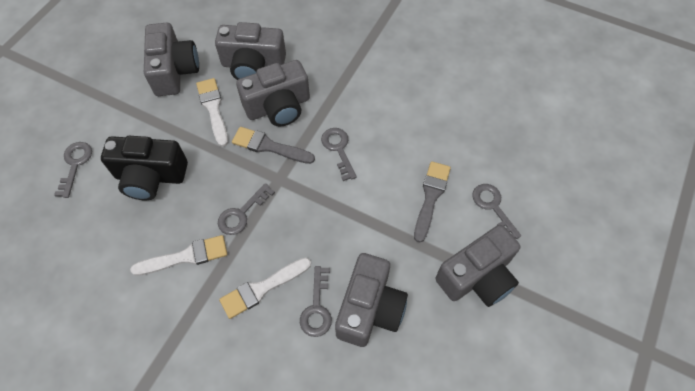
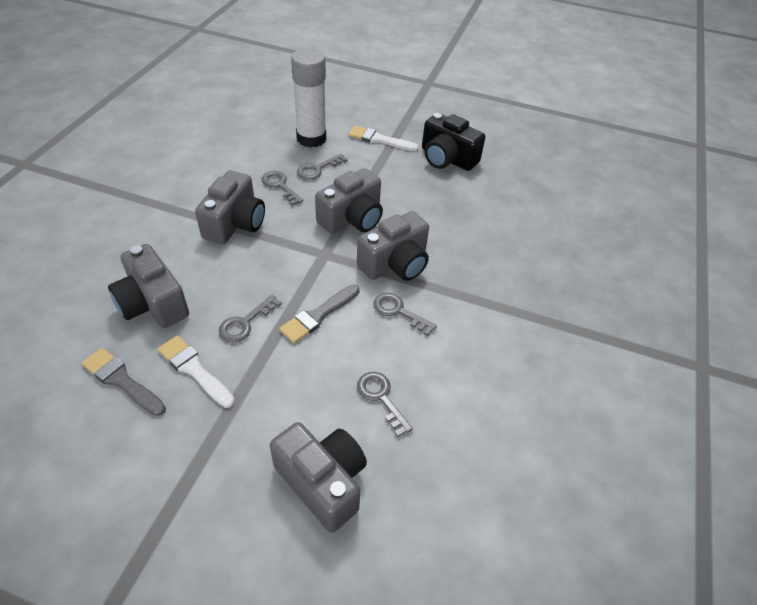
white brush: 3 -> 2
white glue stick: 0 -> 1

